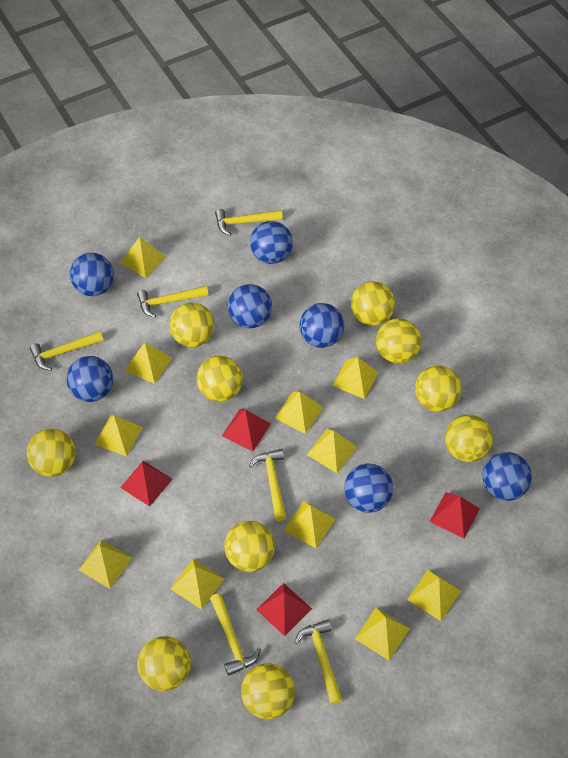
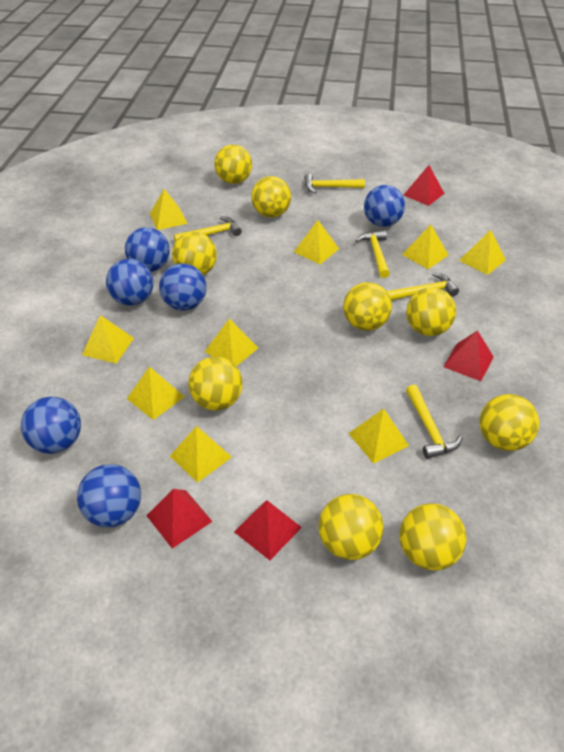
blue ball: 7 -> 6
yellow ball: 10 -> 9
yellow hammer: 6 -> 5
yellow pyramid: 11 -> 9

